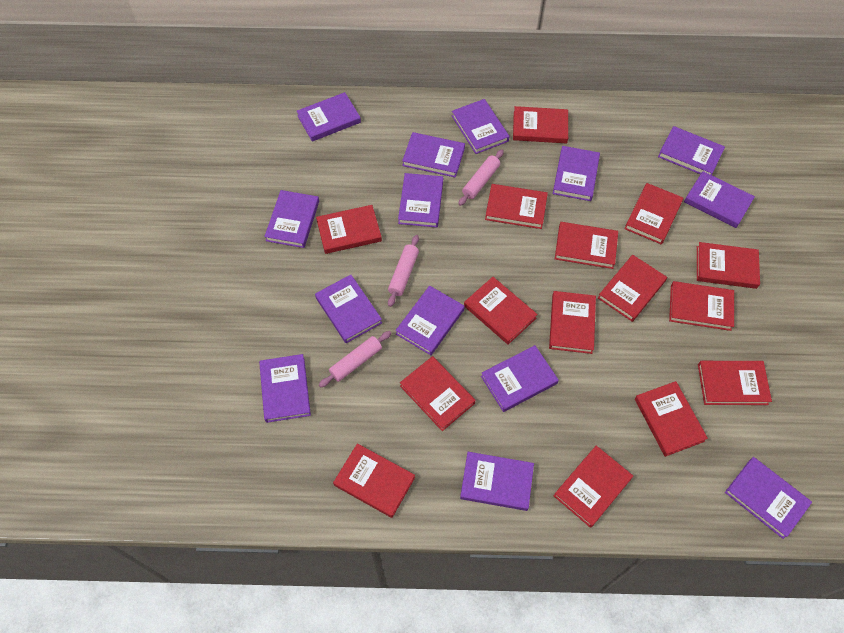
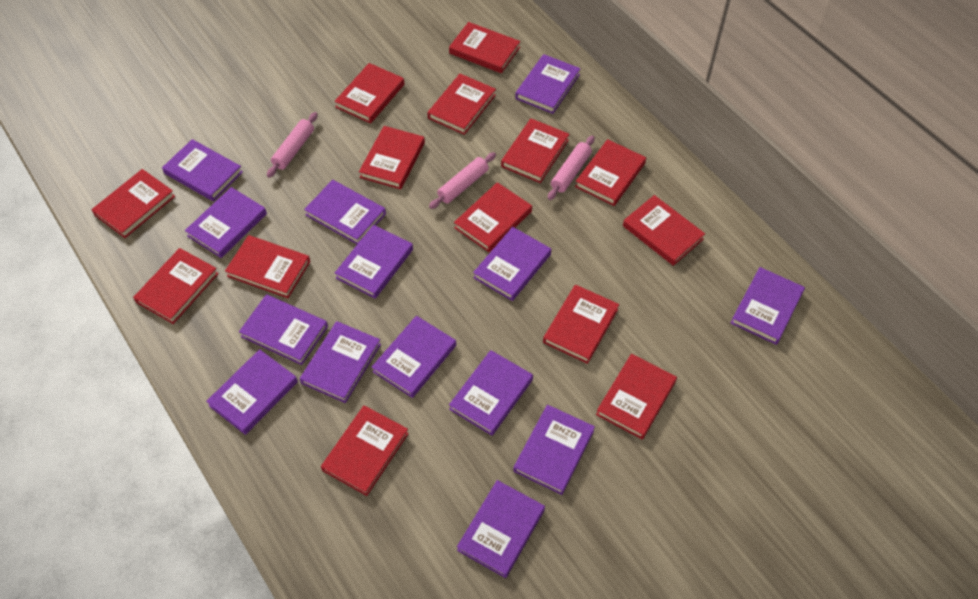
red book: 15 -> 14

